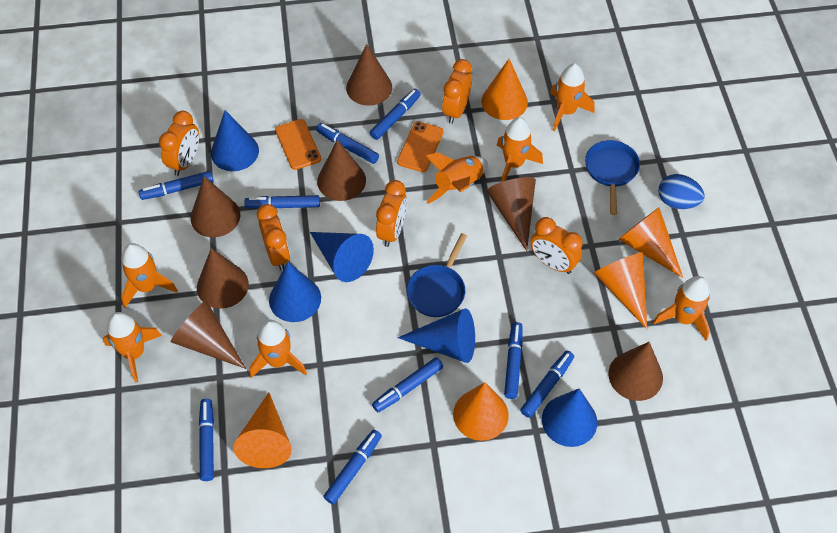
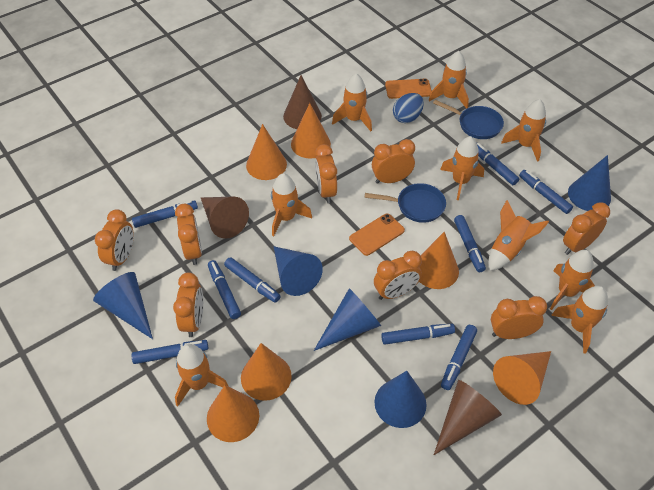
brown cone: 7 -> 3
orange clock: 5 -> 8
orange cone: 5 -> 6
orange rocket: 7 -> 9

